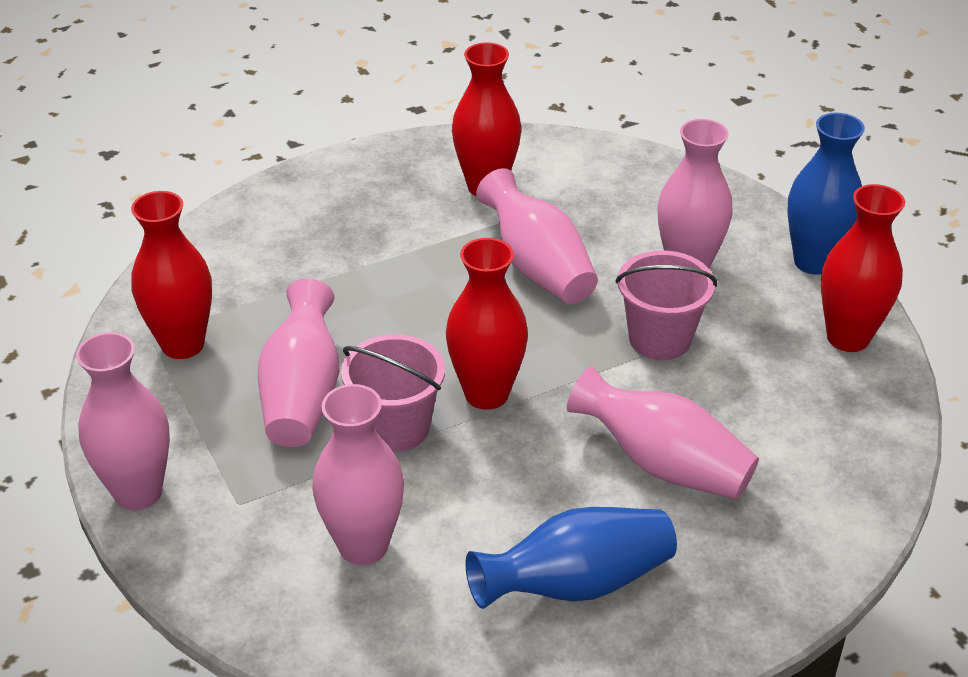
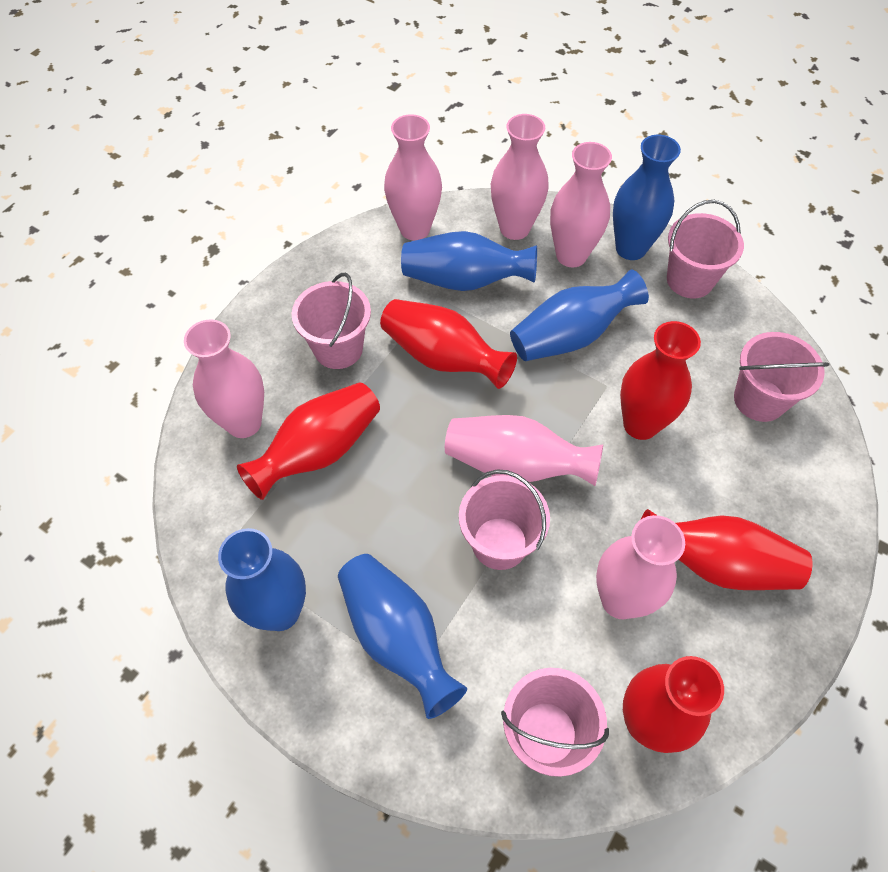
blue vase: 2 -> 5
pink bucket: 2 -> 5
red vase: 4 -> 5

